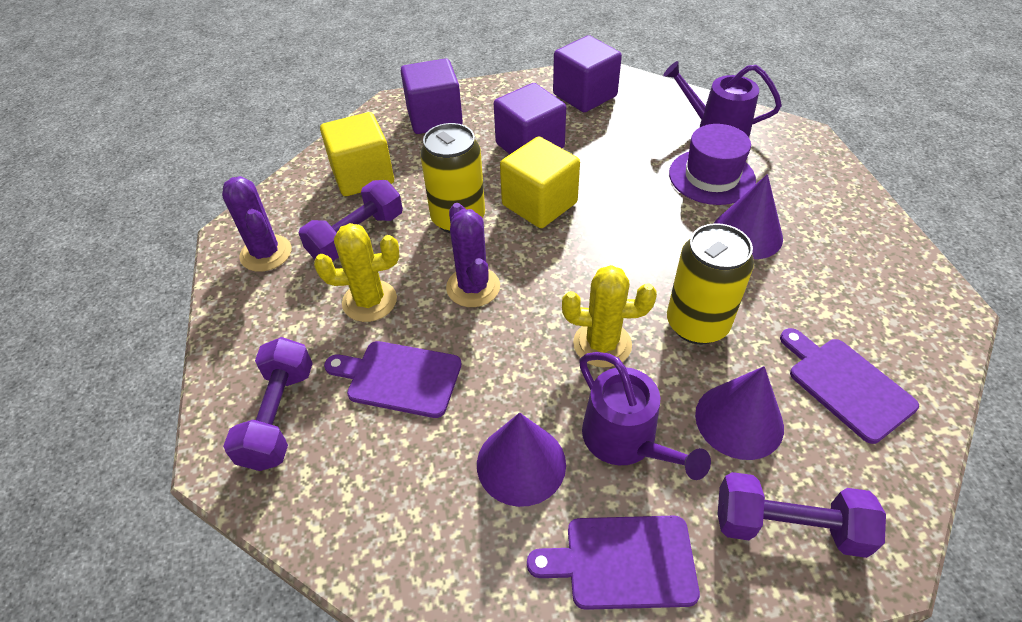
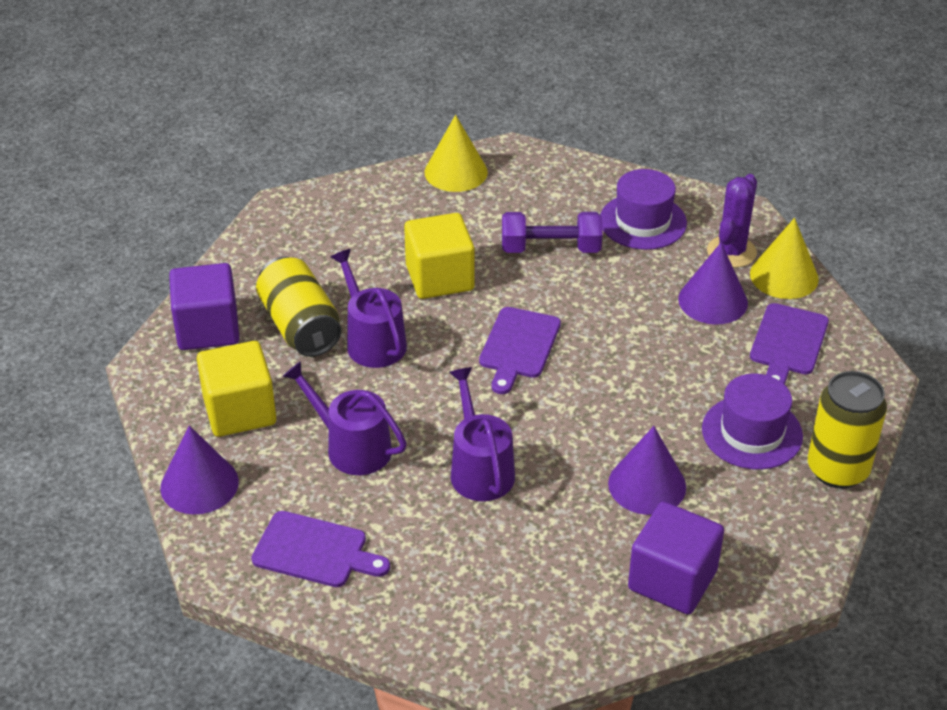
purple cactus: 2 -> 1
purple cube: 3 -> 2
purple dumbbell: 3 -> 1
purple hat: 1 -> 2
purple watering can: 2 -> 3
yellow cactus: 2 -> 0
yellow cone: 0 -> 2

